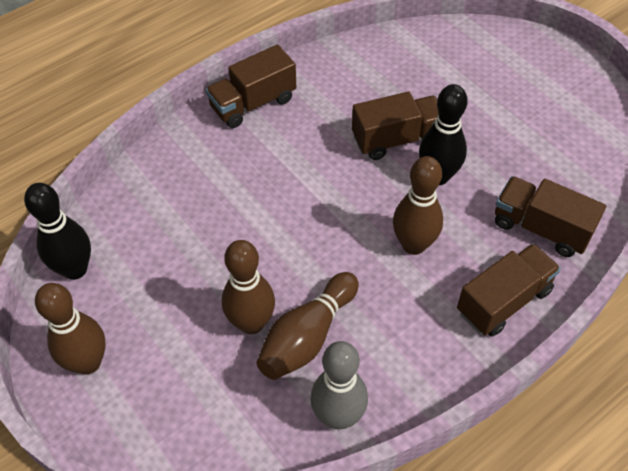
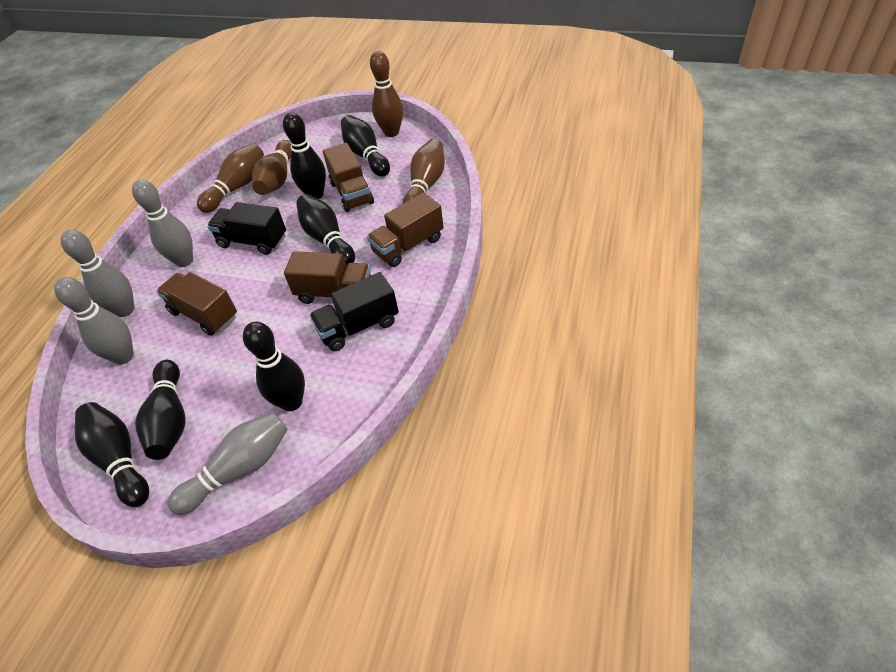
black bowling pin: 2 -> 6
black truck: 0 -> 2
grey bowling pin: 1 -> 4

